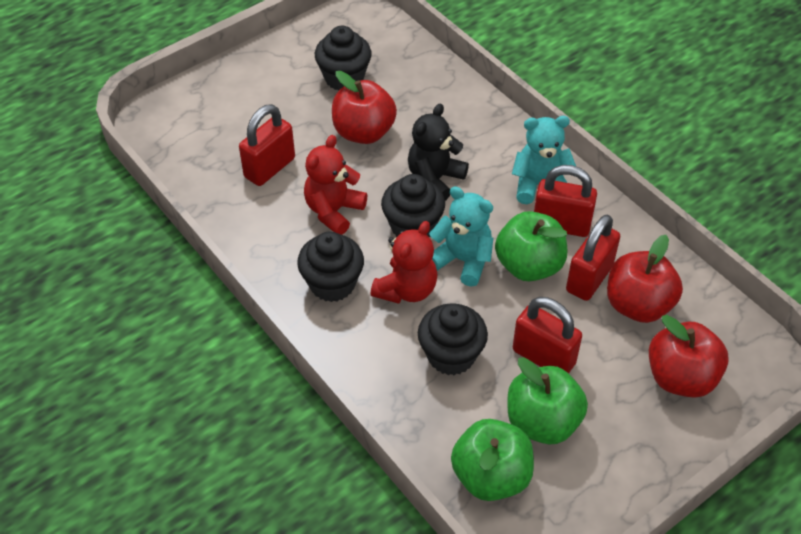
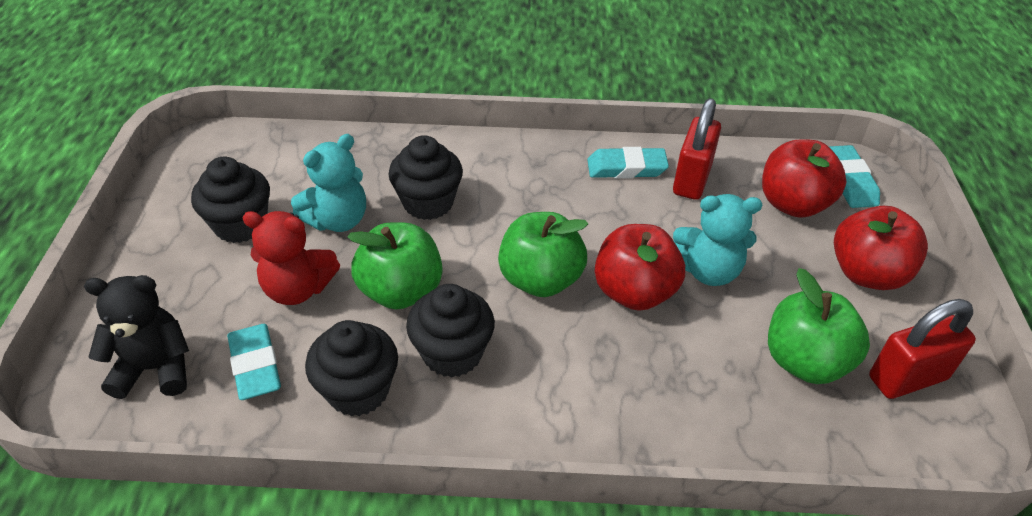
red padlock: 4 -> 2
red teddy bear: 2 -> 1
turquoise eraser: 0 -> 3

